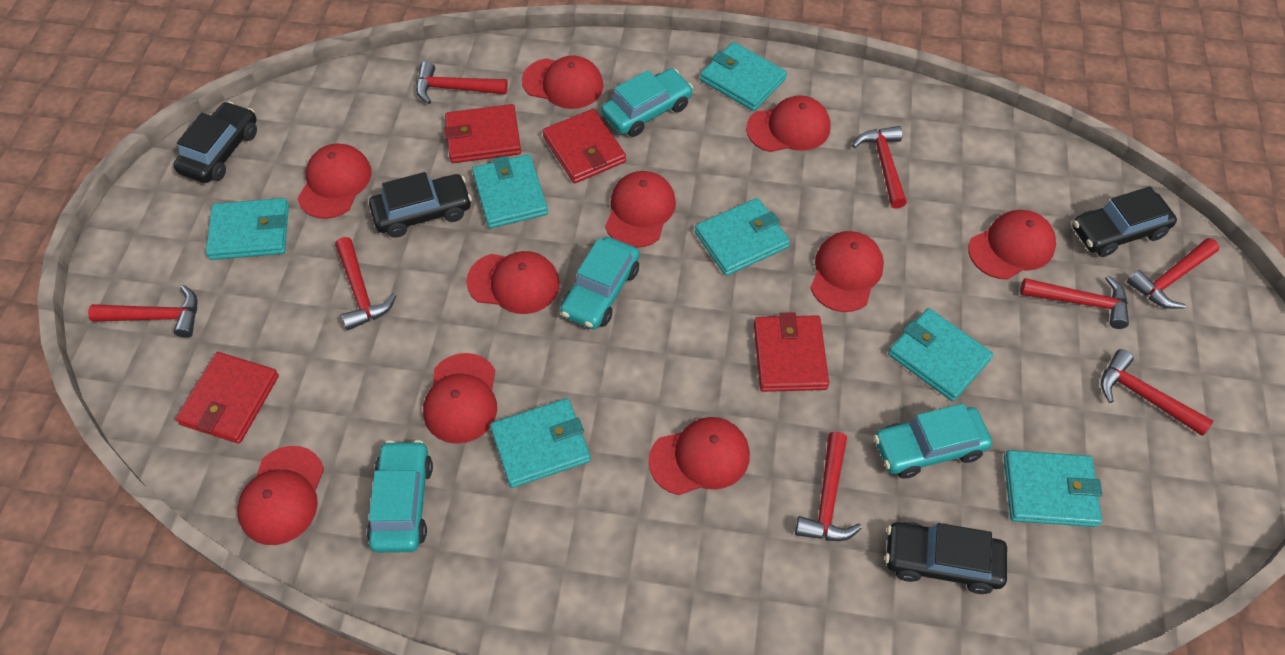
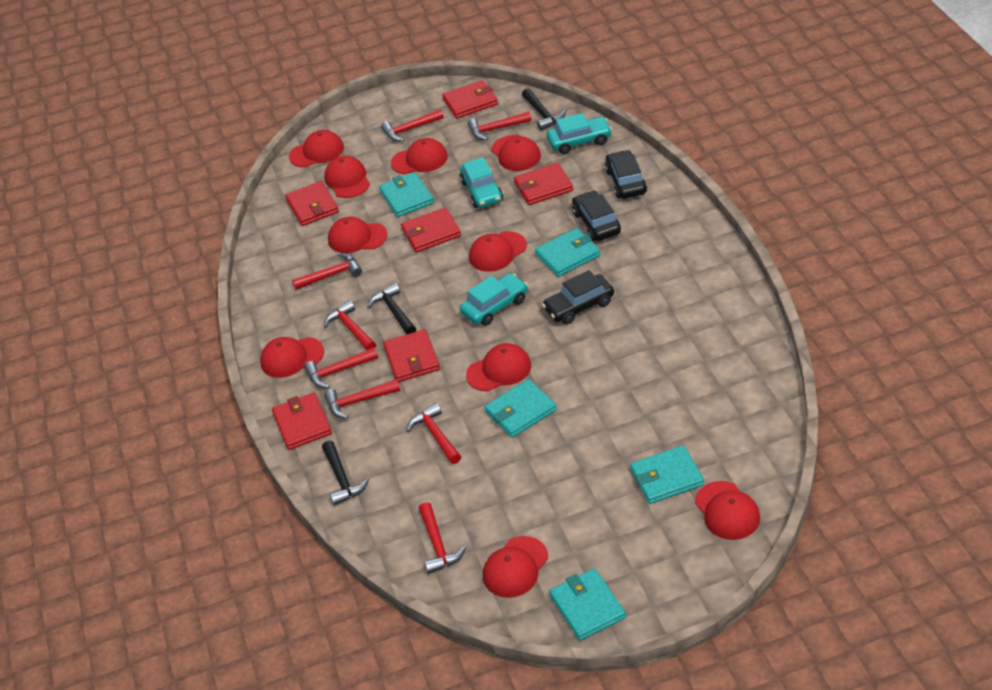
black car: 4 -> 3
black hammer: 0 -> 3
red wallet: 4 -> 6
turquoise car: 4 -> 3
turquoise wallet: 7 -> 5

